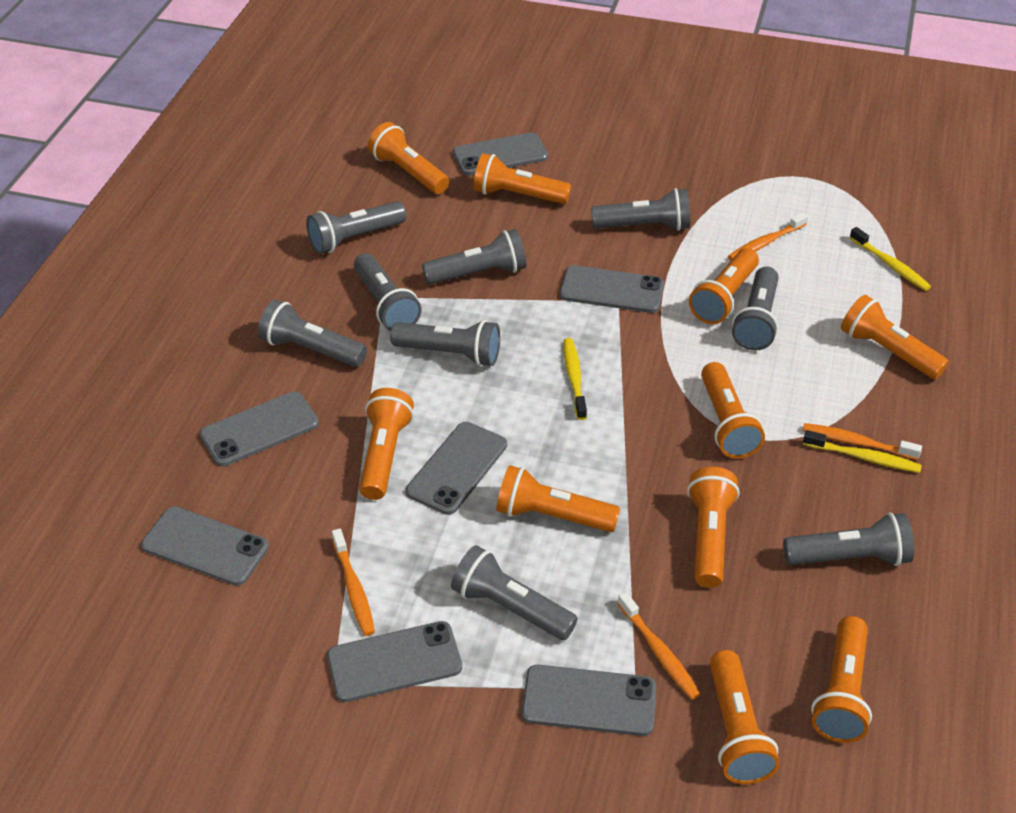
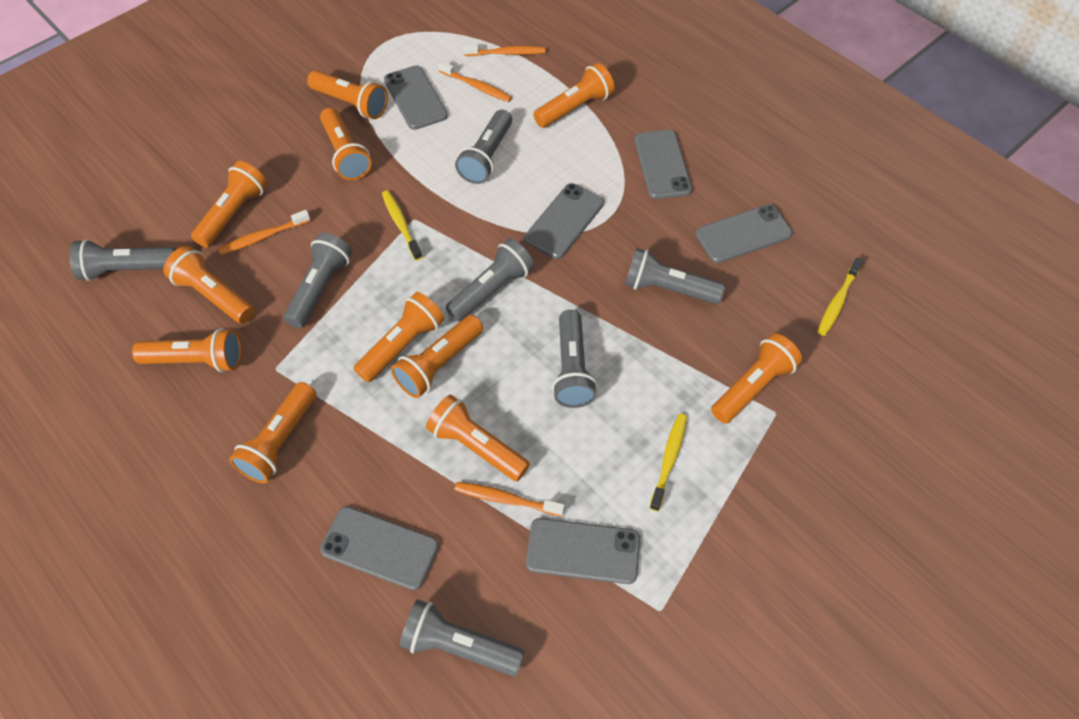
grey flashlight: 9 -> 7
grey phone: 7 -> 6
orange flashlight: 10 -> 11

